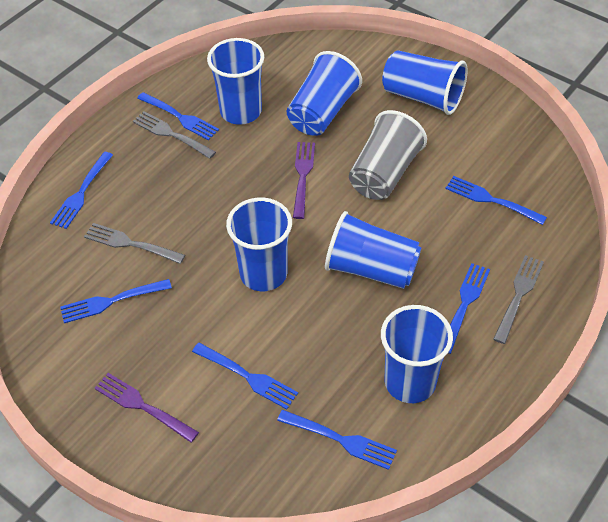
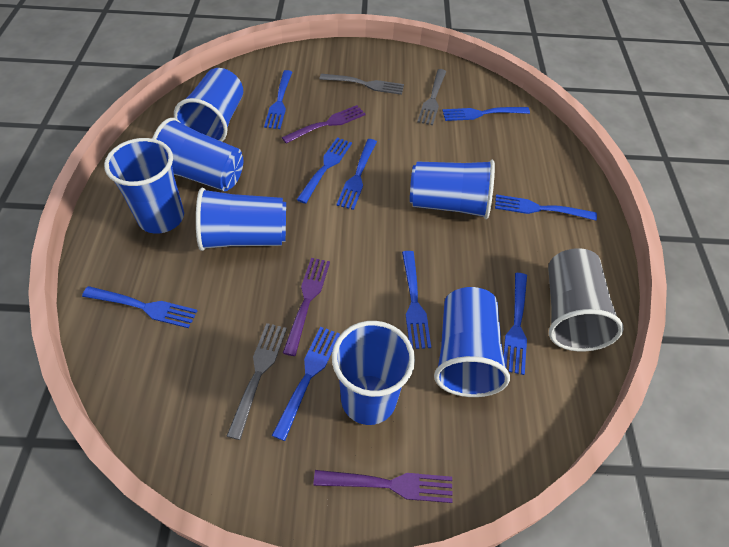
blue cup: 6 -> 7
blue fork: 7 -> 9
purple fork: 2 -> 3

